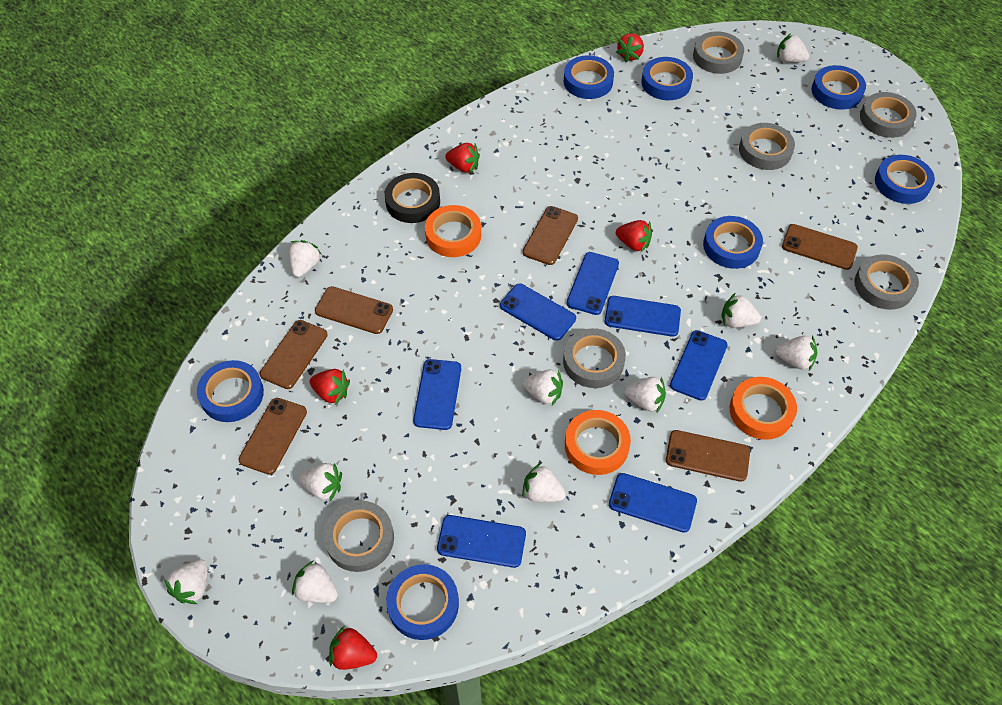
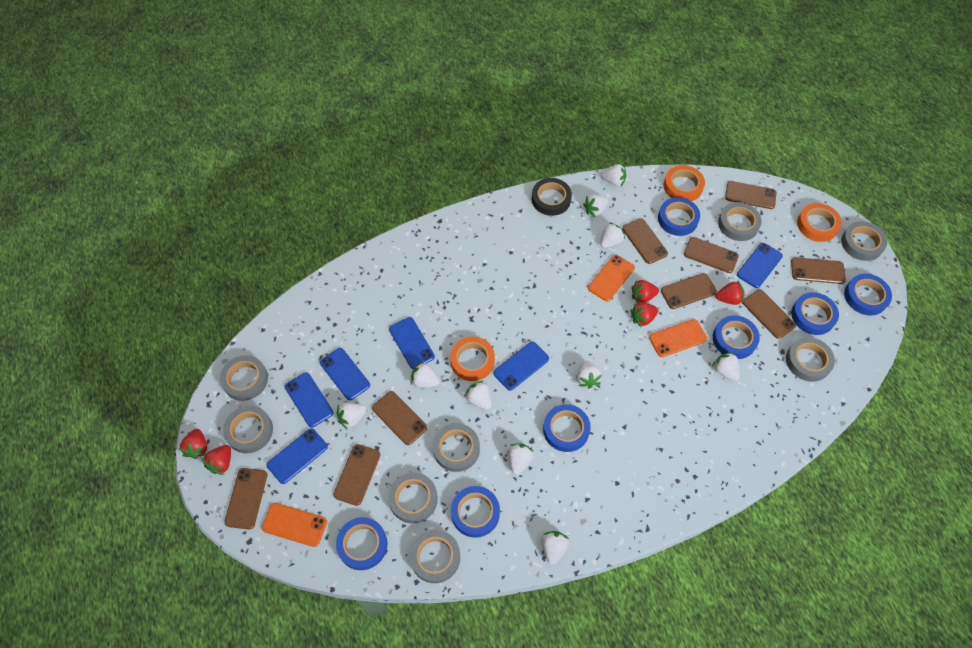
blue phone: 7 -> 6
brown phone: 6 -> 9
grey tape: 6 -> 8
orange phone: 0 -> 3

